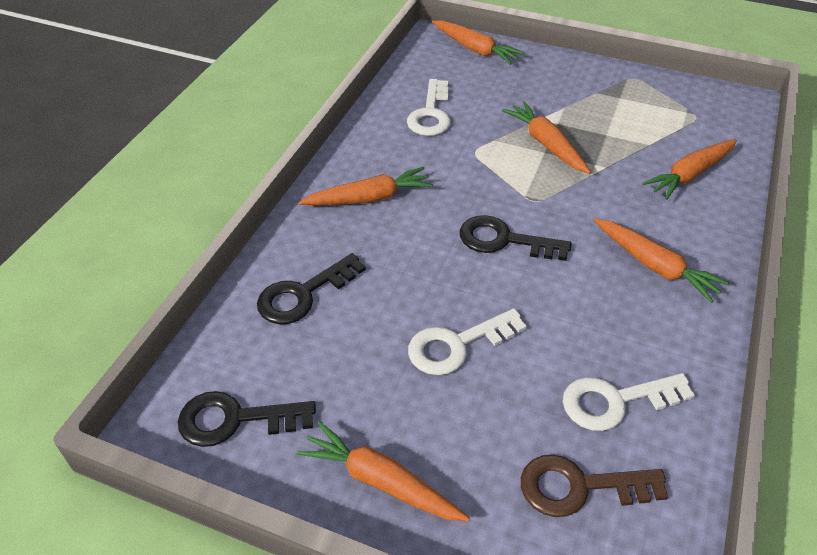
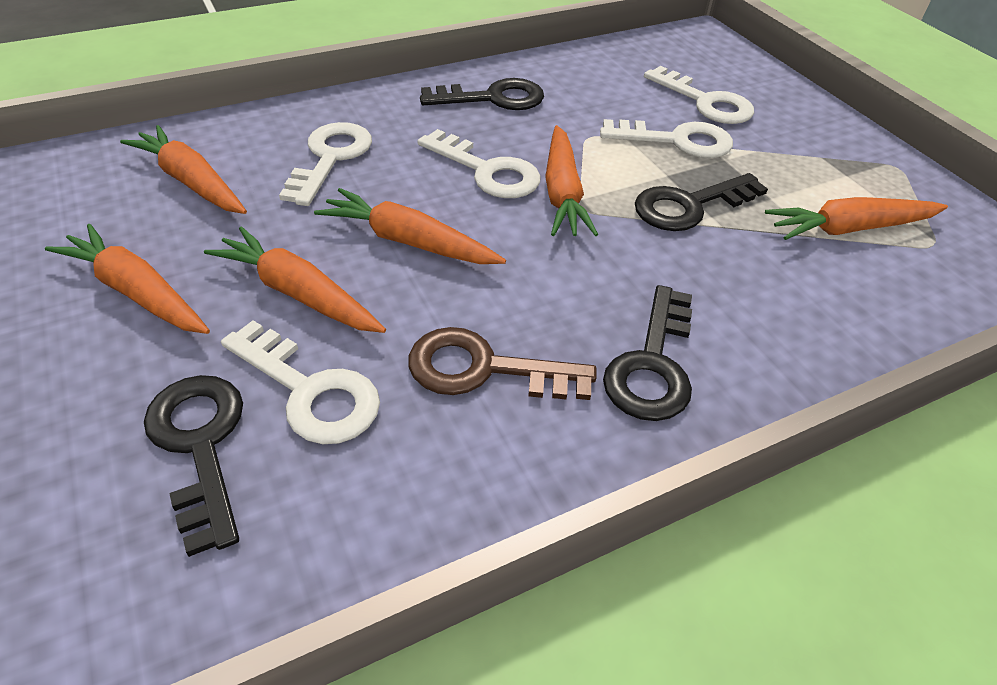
black key: 3 -> 4
white key: 3 -> 5

